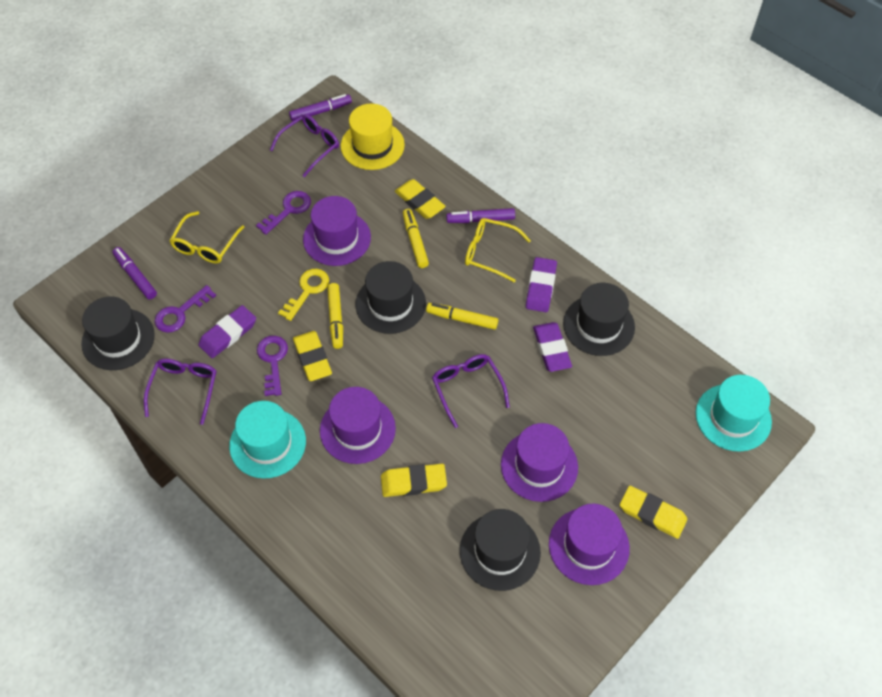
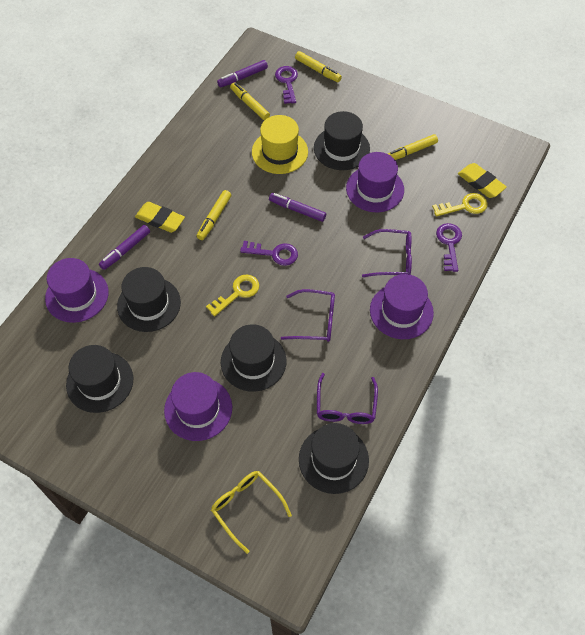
black hat: 4 -> 5
purple eraser: 3 -> 0
turquoise hat: 2 -> 0
yellow eraser: 4 -> 2
yellow glasses: 2 -> 1
yellow key: 1 -> 2
yellow marker: 3 -> 4

